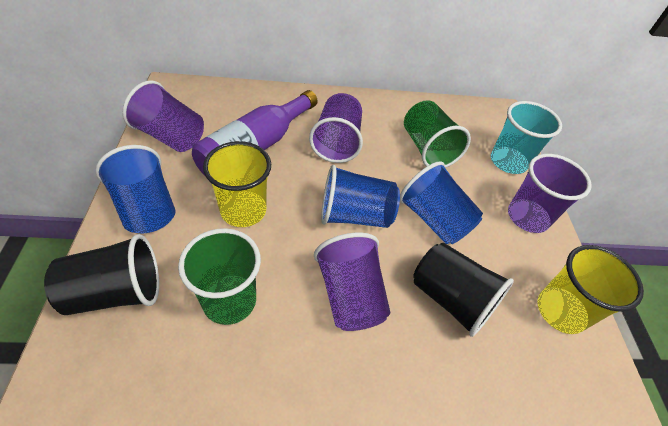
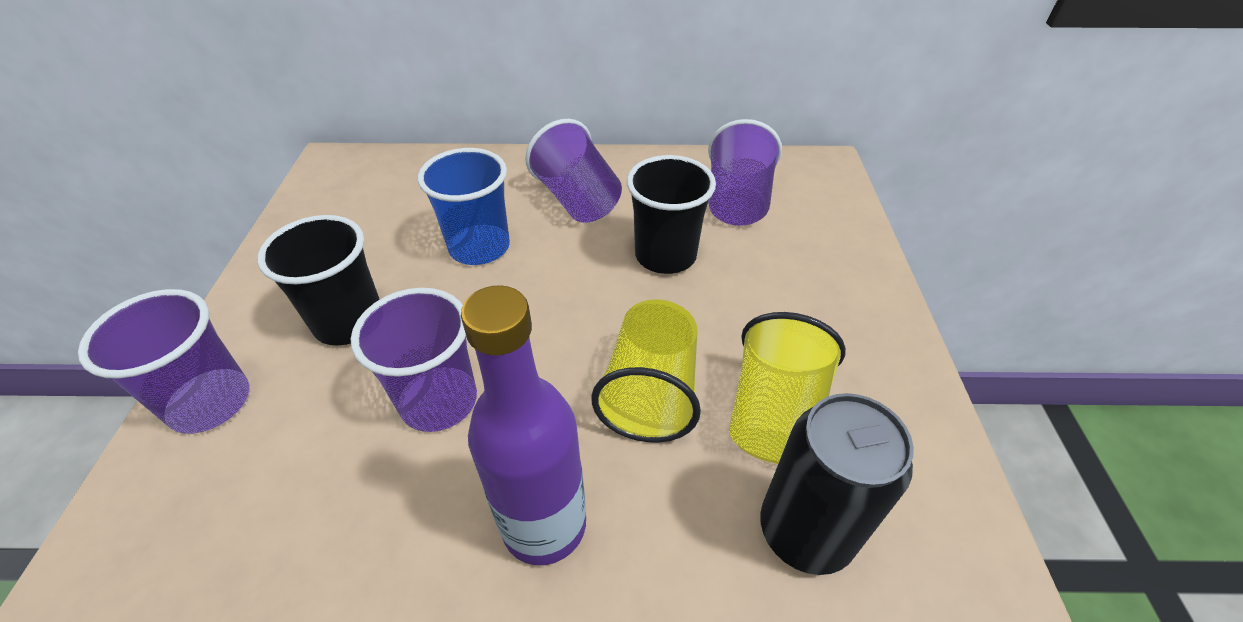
black can: 0 -> 1
blue cup: 3 -> 1
green cup: 2 -> 0
turquoise cup: 1 -> 0

